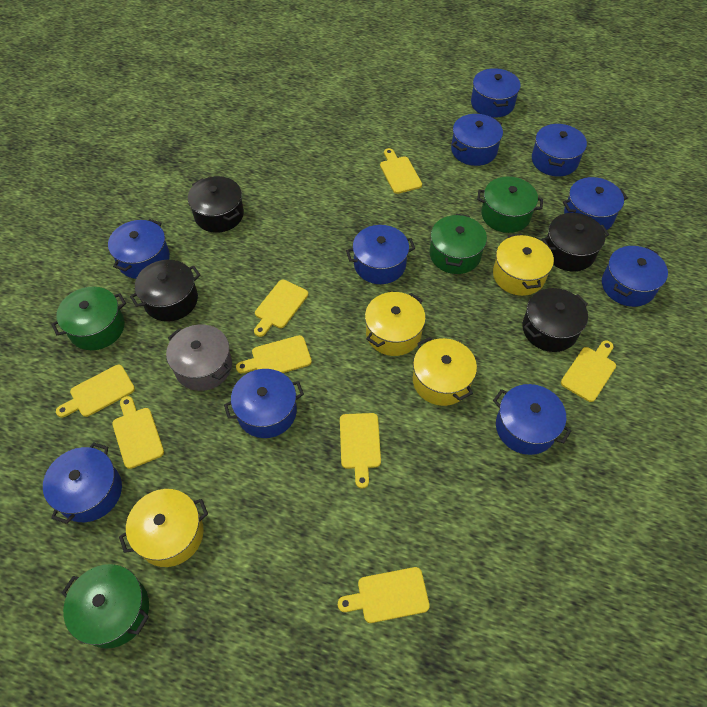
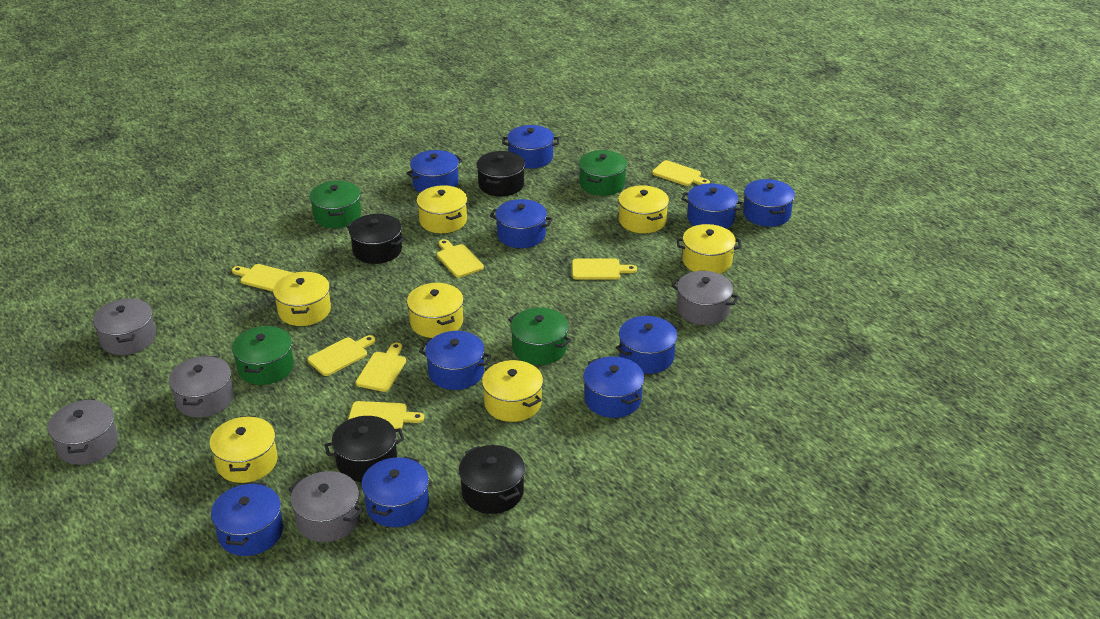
grey pot: 1 -> 5
yellow cutting board: 8 -> 7
yellow pot: 4 -> 7

